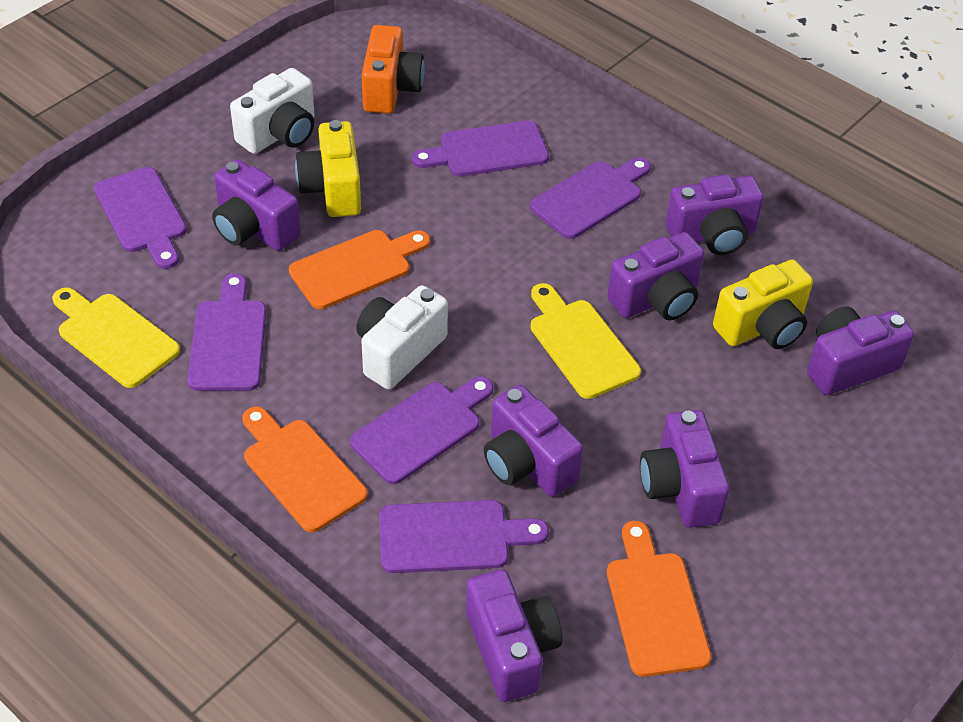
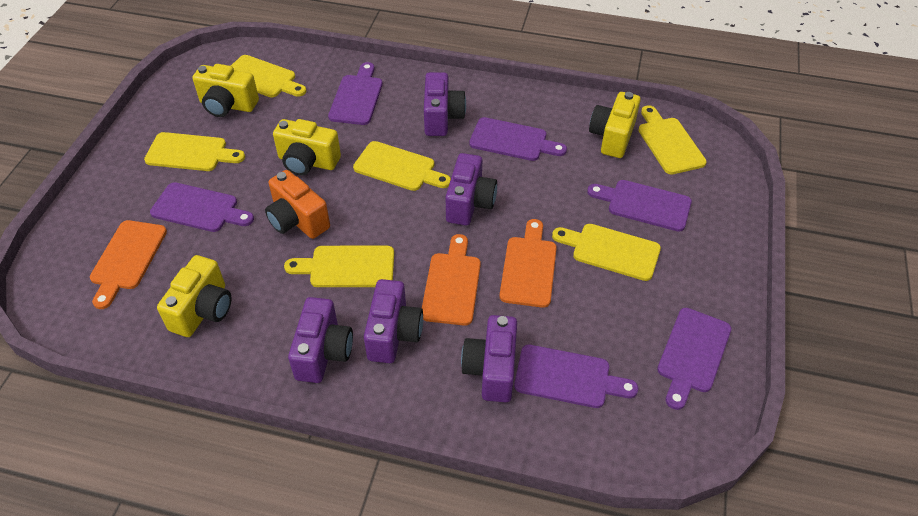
purple camera: 7 -> 5
white camera: 2 -> 0
yellow camera: 2 -> 4
yellow cutting board: 2 -> 6

